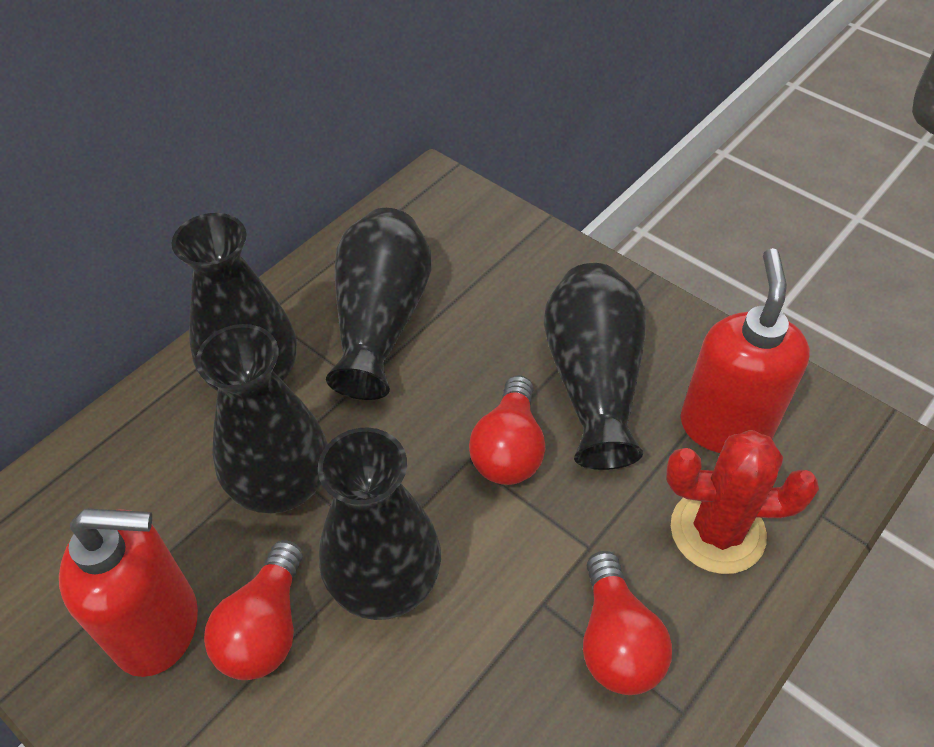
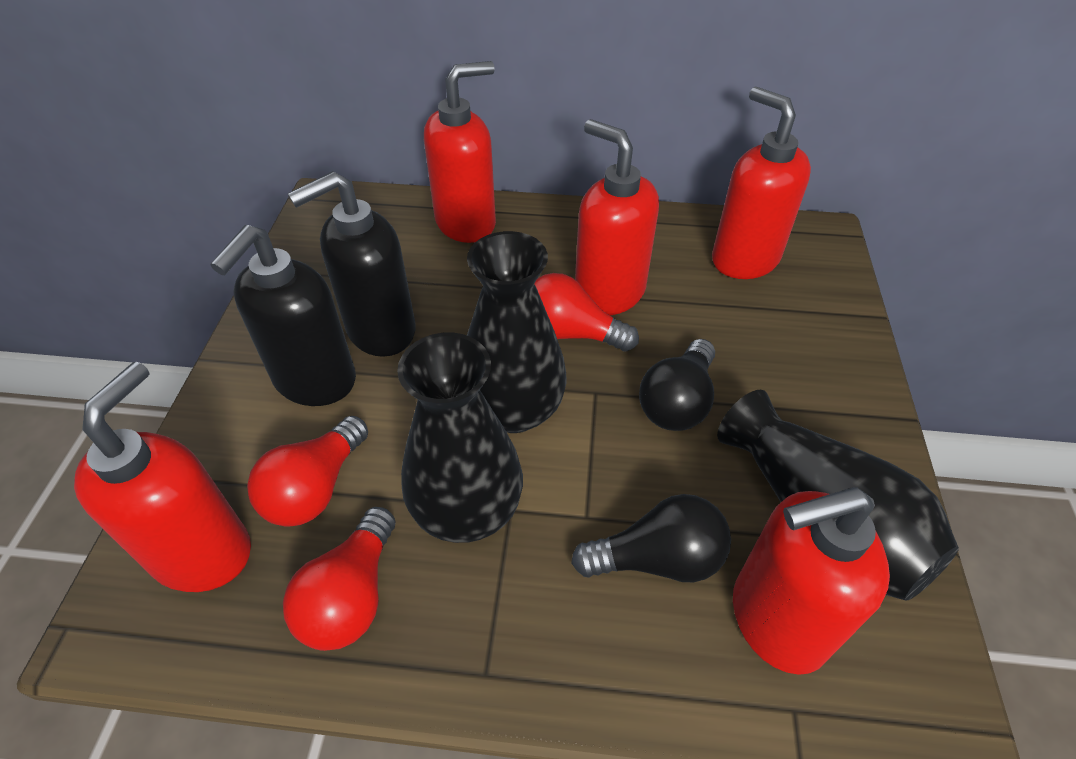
black light bulb: 0 -> 2
black soap dispenser: 0 -> 2
black vase: 5 -> 3
red cactus: 1 -> 0
red soap dispenser: 2 -> 5

